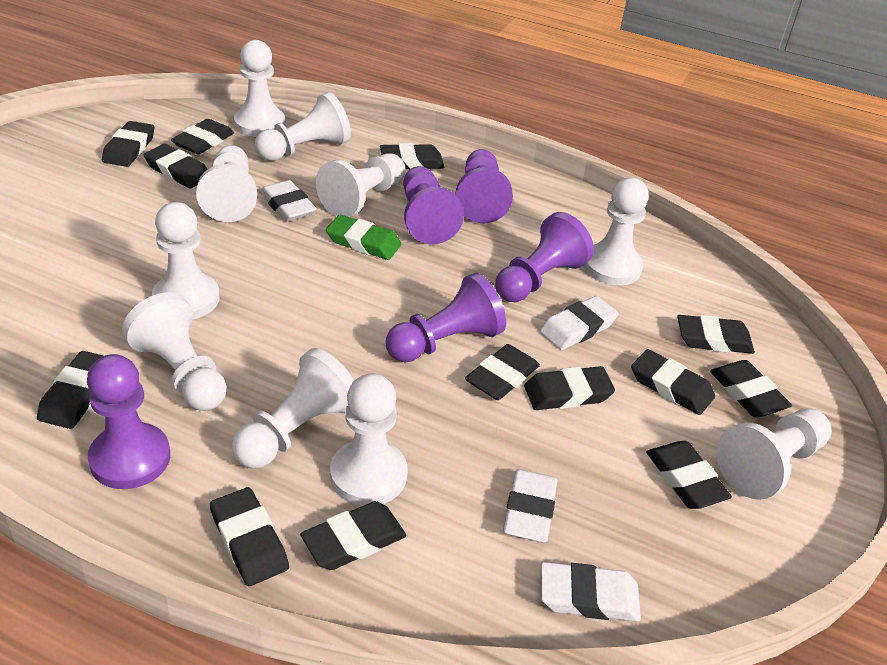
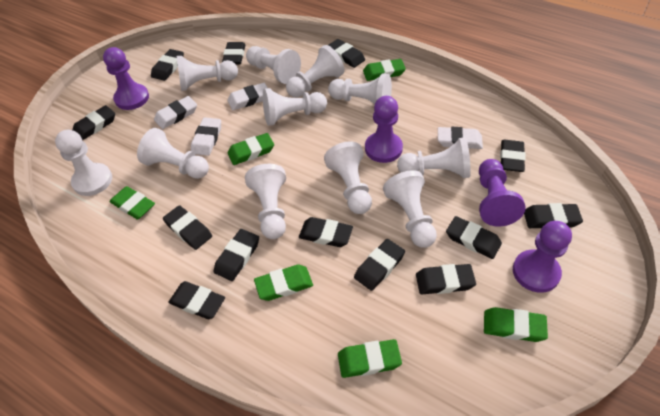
green eraser: 1 -> 6
purple pawn: 5 -> 4
white pawn: 10 -> 11

